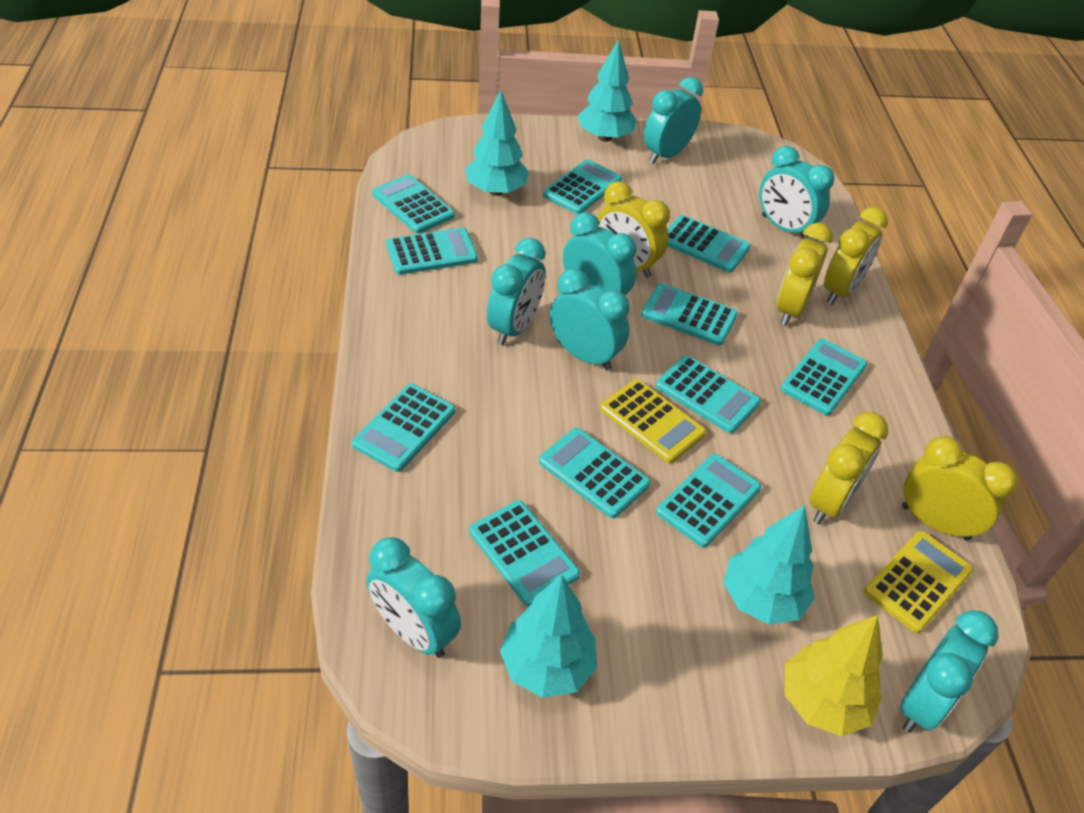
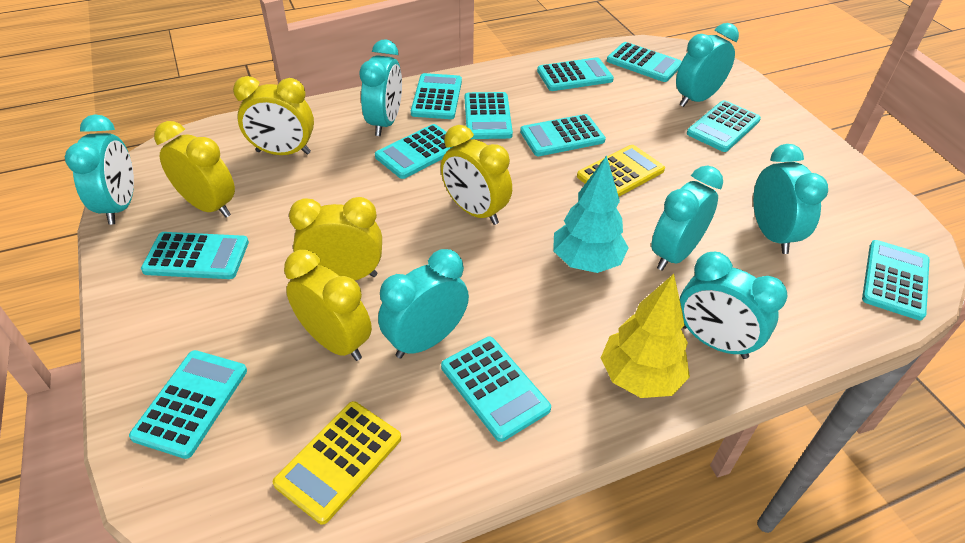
turquoise tree: 4 -> 1

